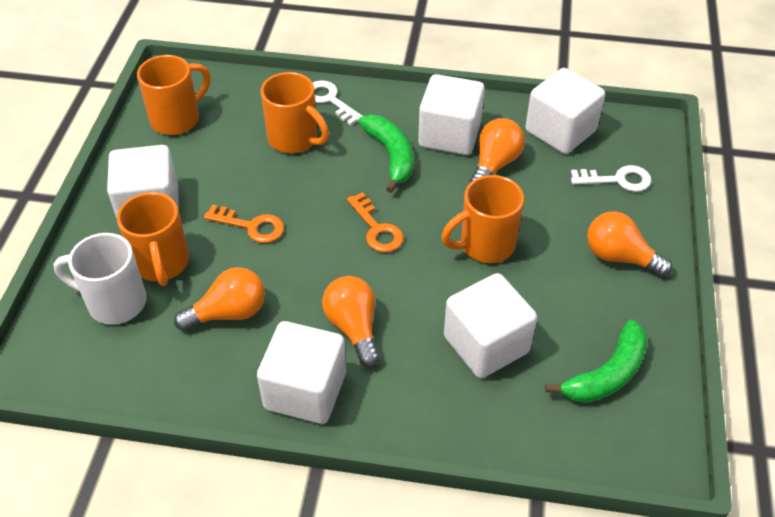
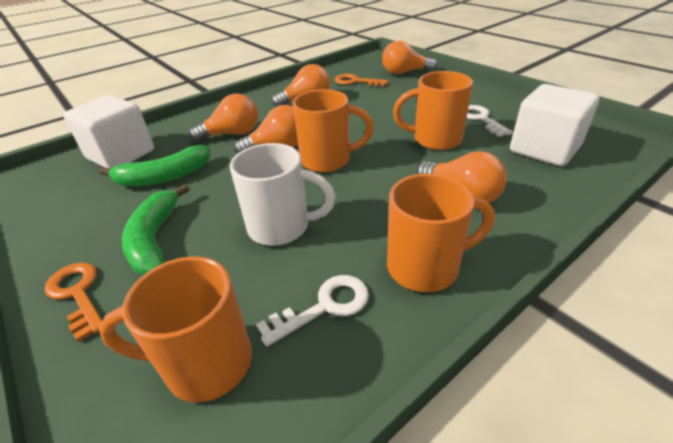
orange light bulb: 4 -> 5
white cube: 5 -> 2

